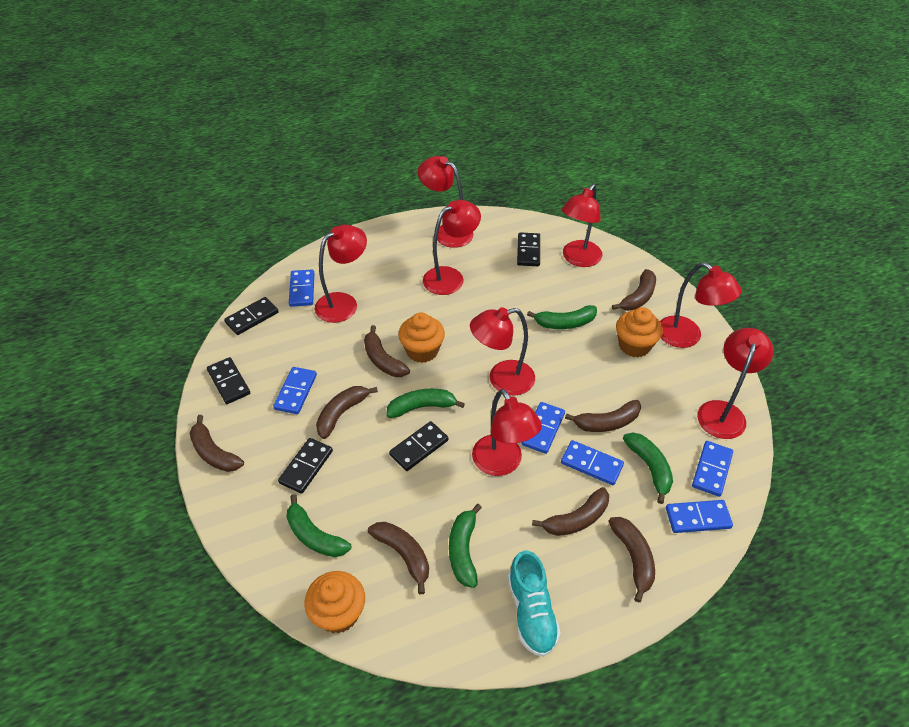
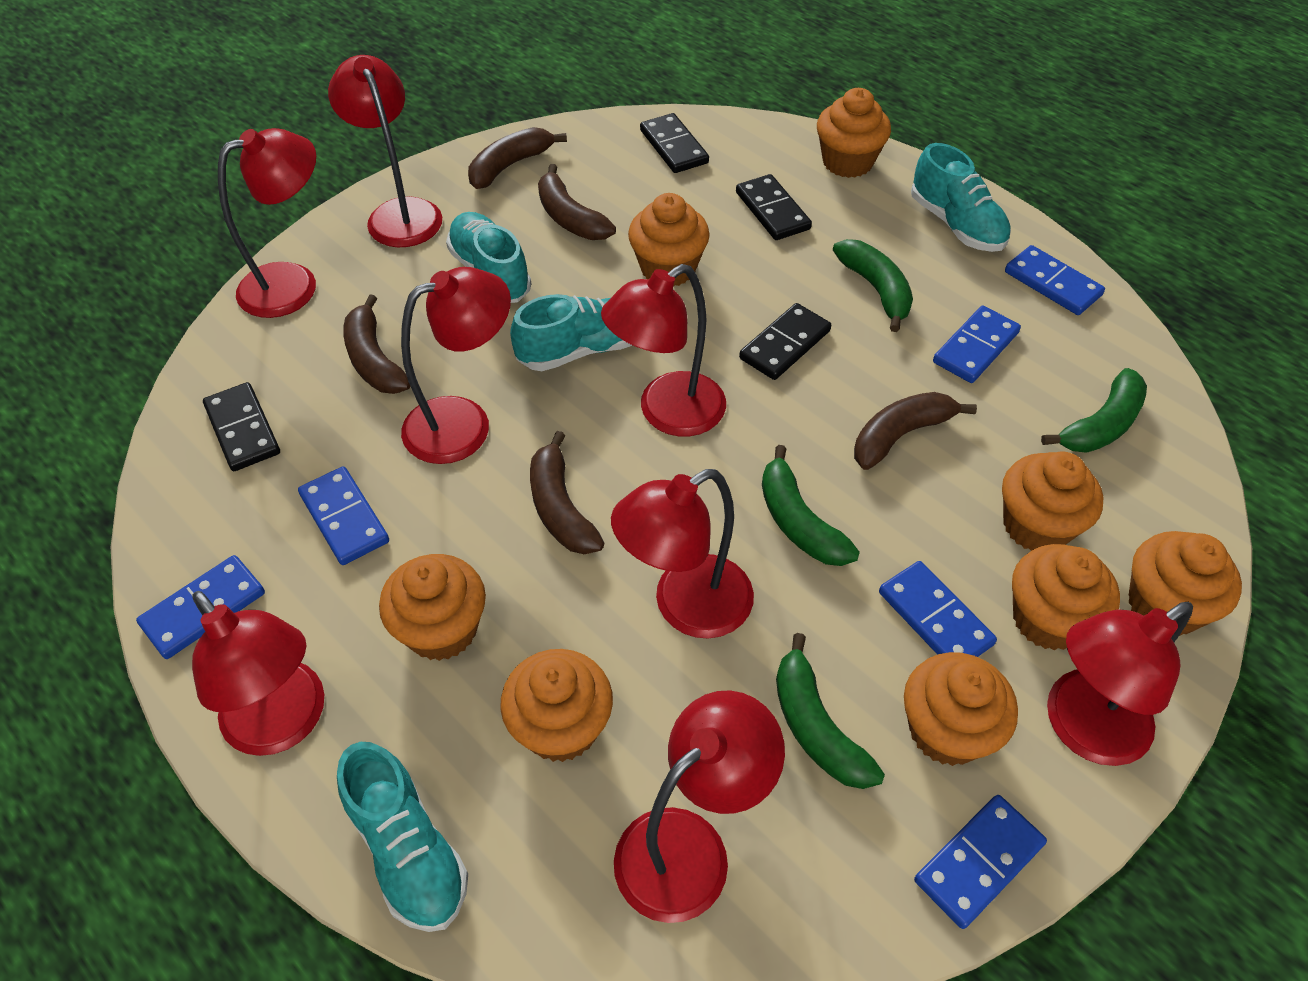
black domino: 5 -> 4
brown banana: 8 -> 5
green banana: 5 -> 4
orange cupcake: 3 -> 8
turquoise shoe: 1 -> 4

